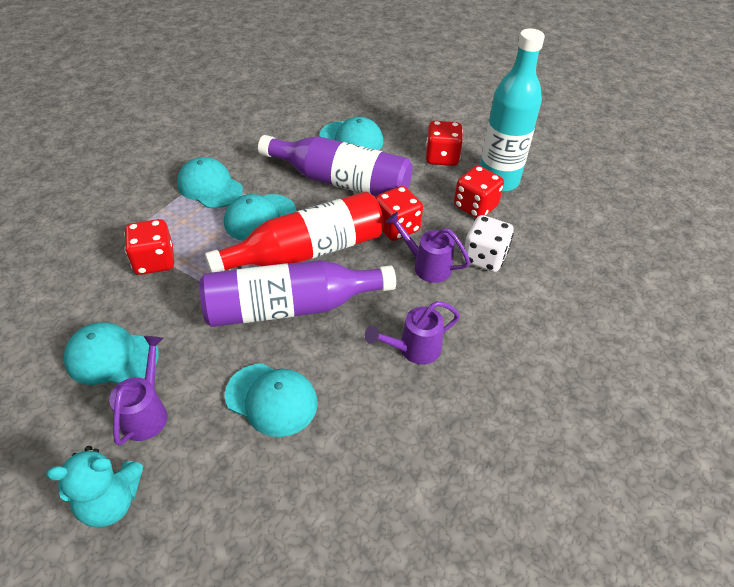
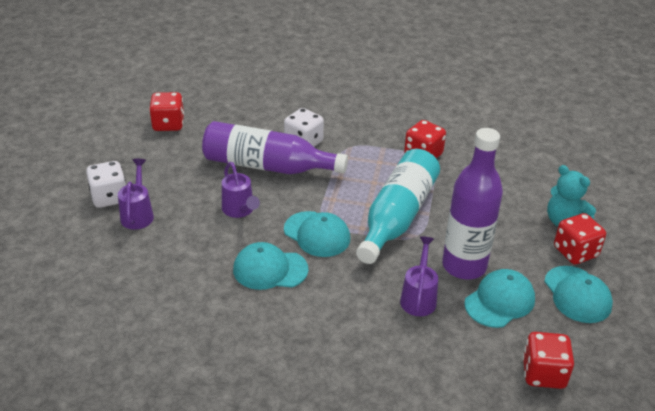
red bottle: 1 -> 0
turquoise cap: 5 -> 4
white dice: 1 -> 2

